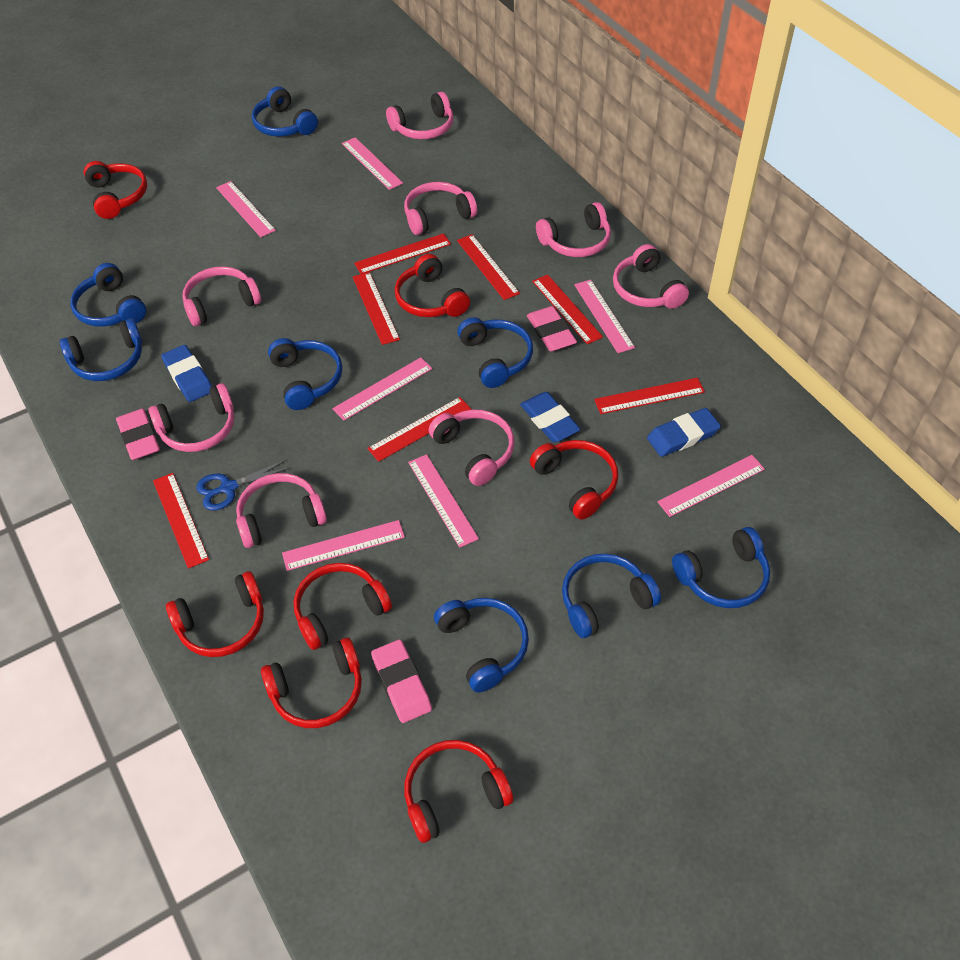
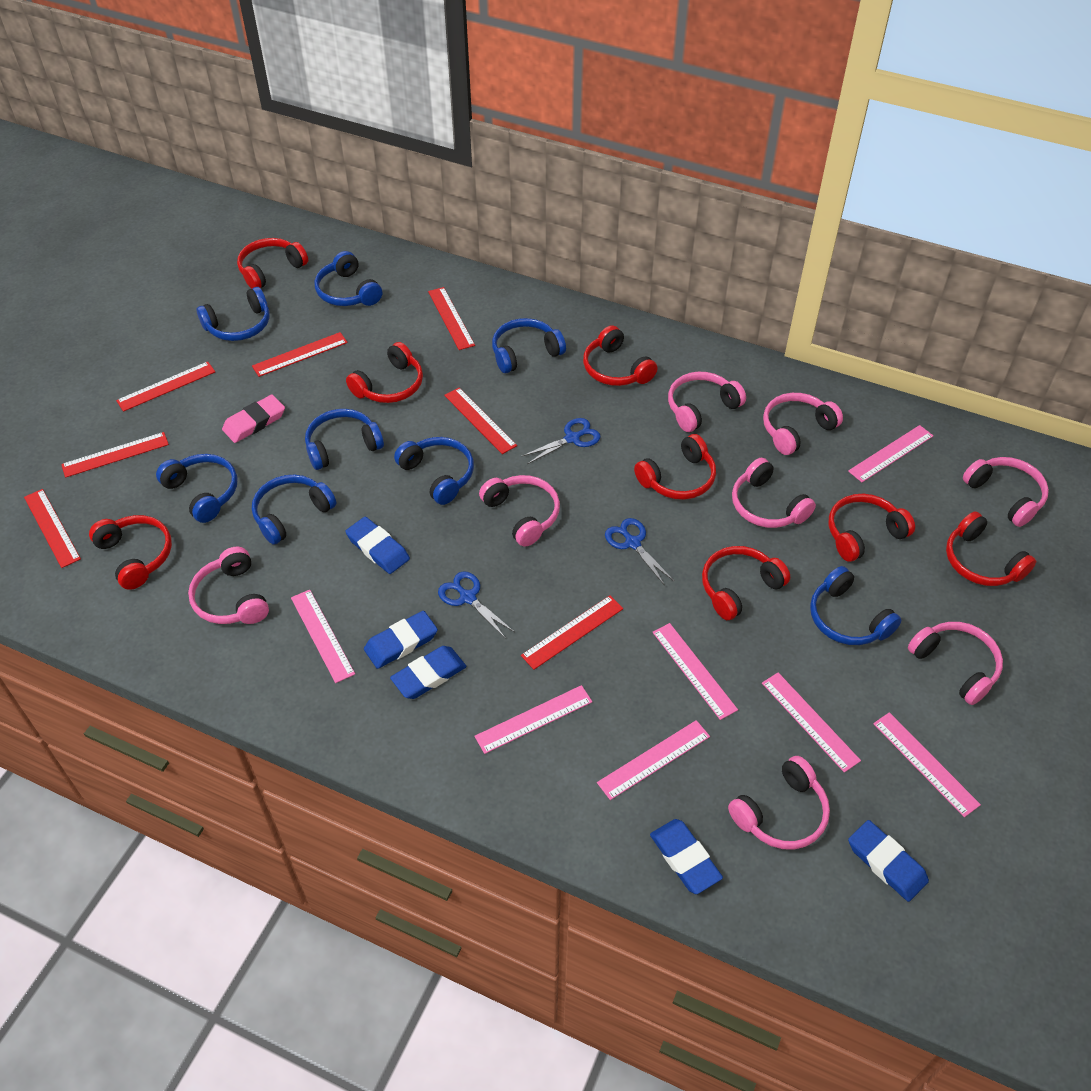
blue eraser: 3 -> 5
blue scissors: 1 -> 3
pink eraser: 3 -> 1
red headphones: 7 -> 8

